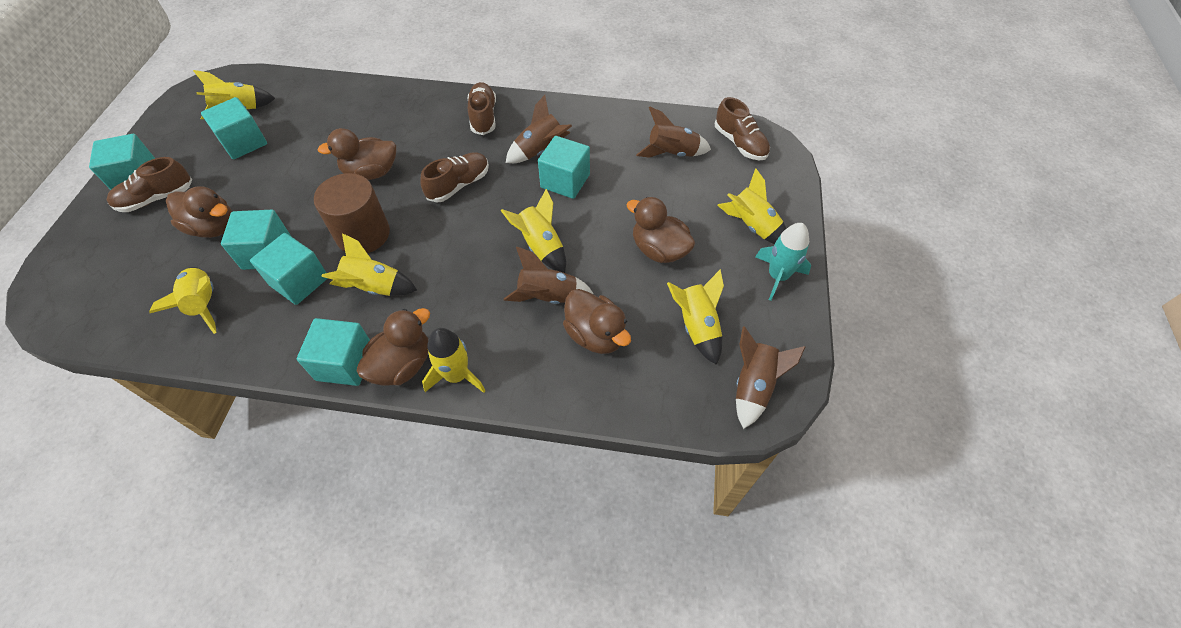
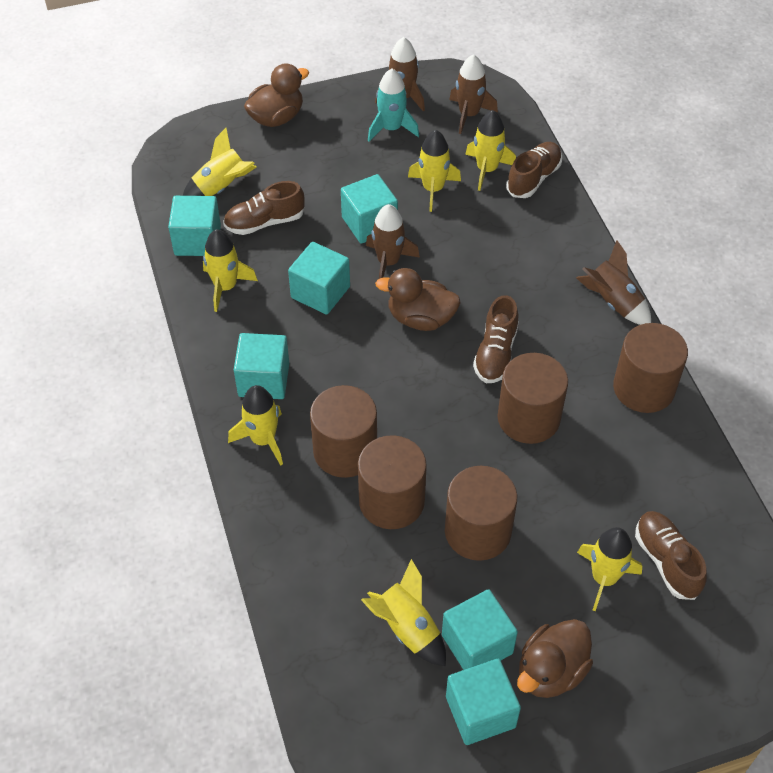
brown cylinder: 1 -> 5
brown duck: 5 -> 3

